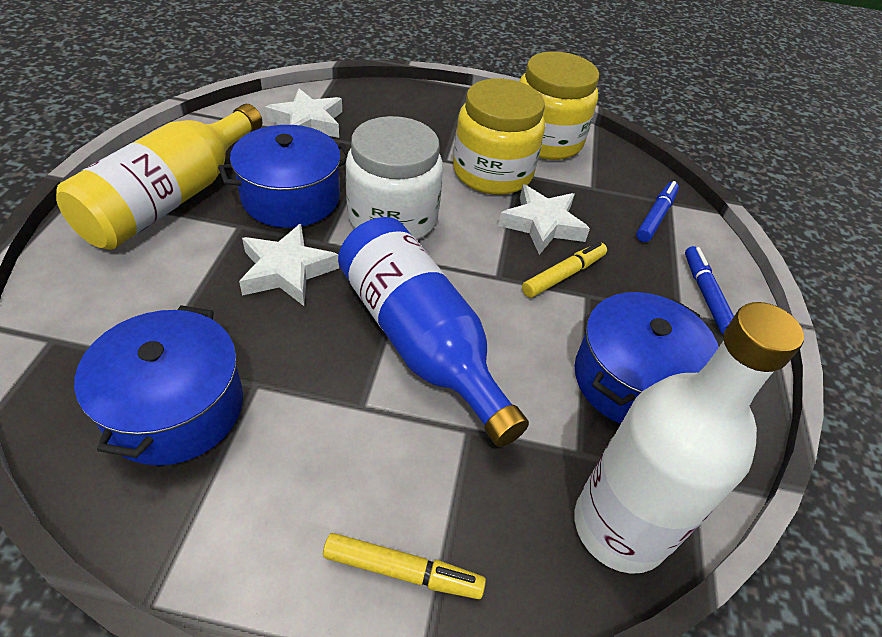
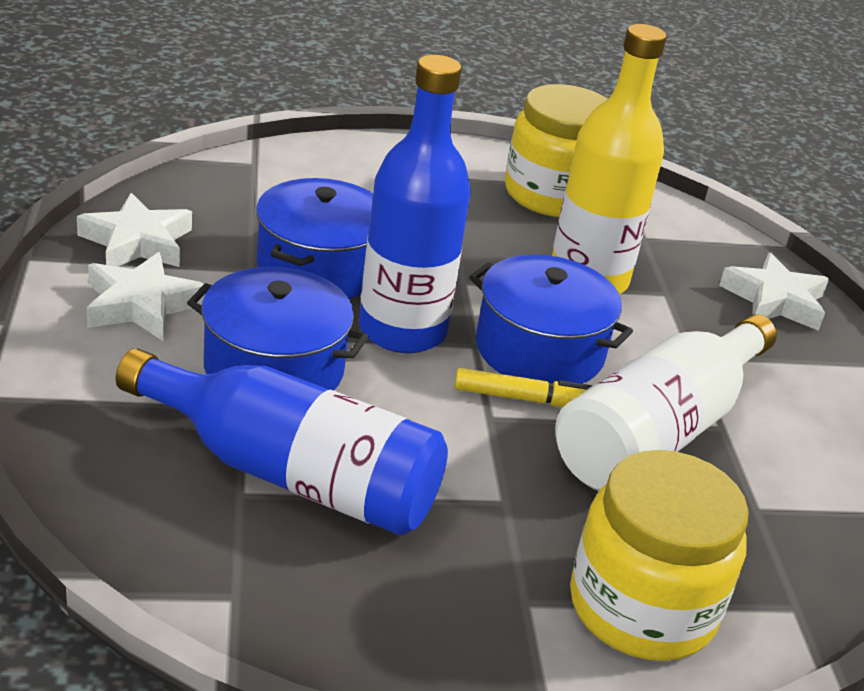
blue bottle: 1 -> 2
blue marker: 2 -> 0
white jar: 1 -> 0
yellow marker: 2 -> 1

